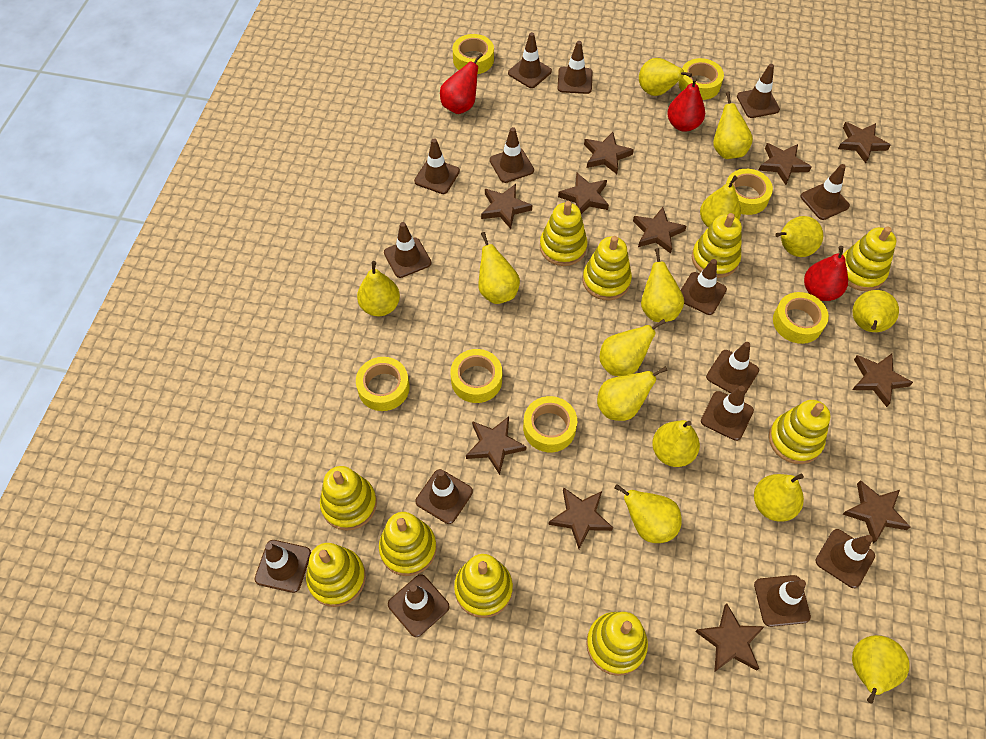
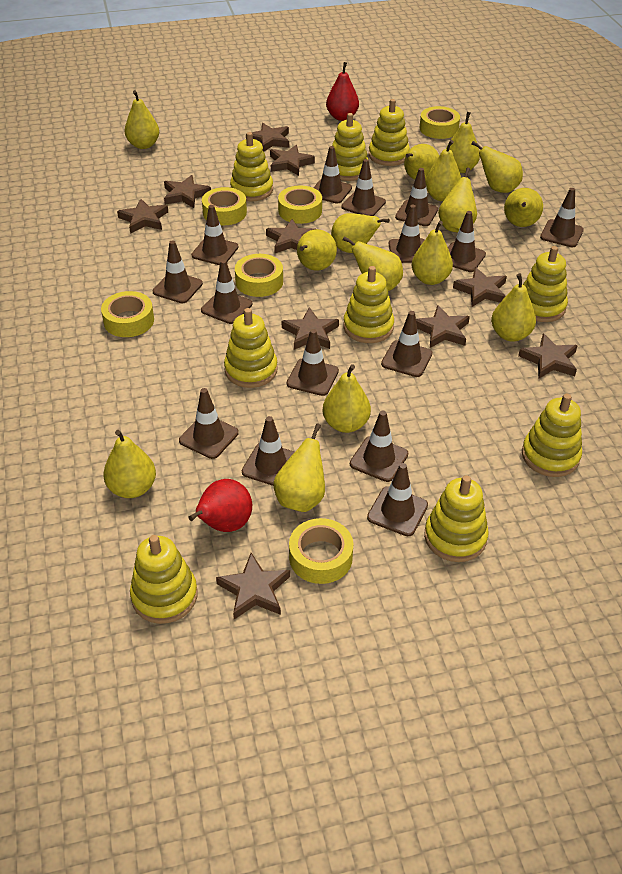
brown star: 11 -> 10
red pear: 3 -> 2
yellow pear: 14 -> 15
yellow stacking toy: 10 -> 9
yellow tape: 7 -> 6

